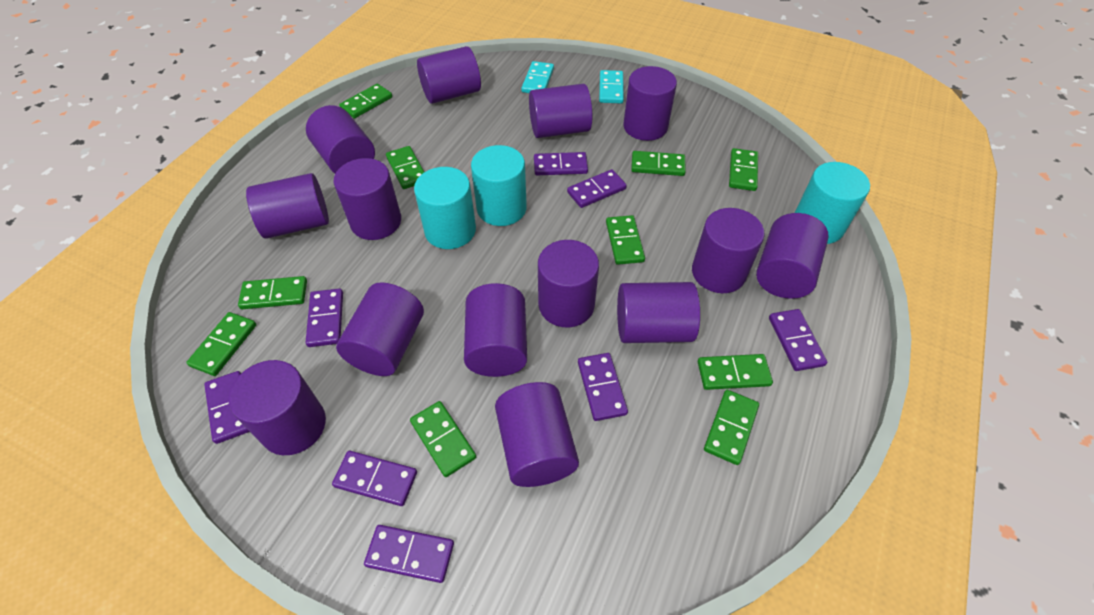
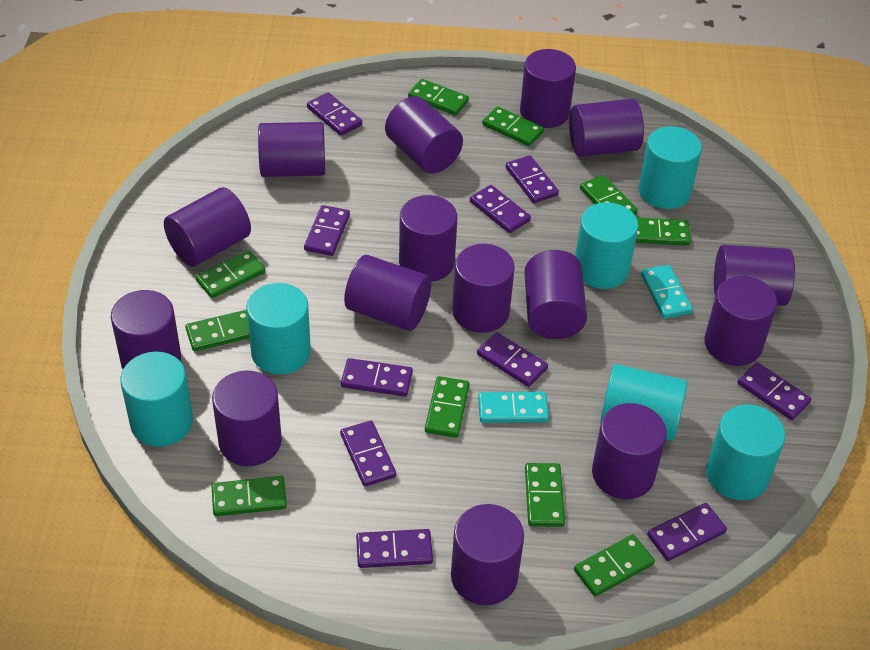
purple cylinder: 14 -> 15
purple domino: 8 -> 10
turquoise cylinder: 3 -> 6

